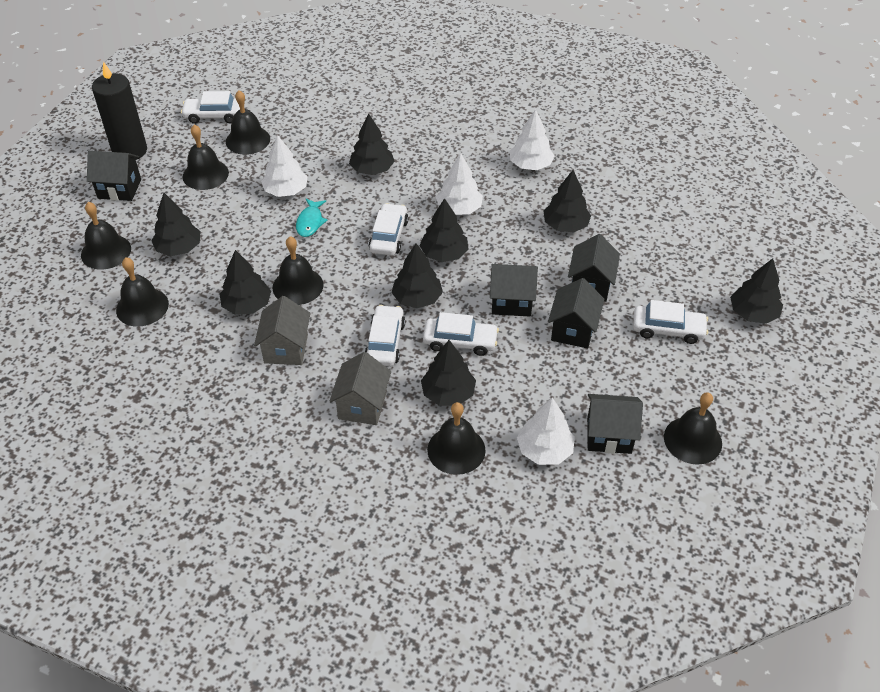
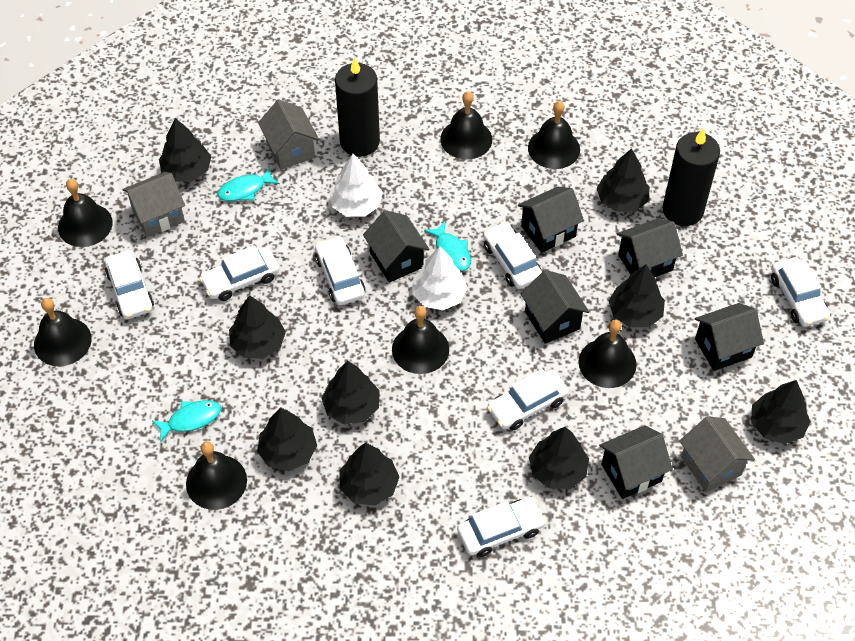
black candle: 1 -> 2
black house: 5 -> 6
black tree: 8 -> 9
grey house: 2 -> 3
turquoise fish: 1 -> 3
white car: 5 -> 7
white tree: 4 -> 2

